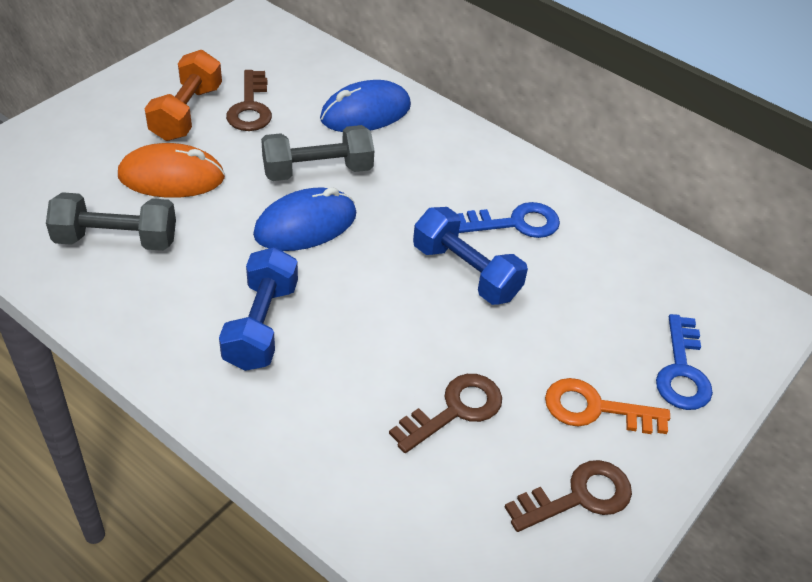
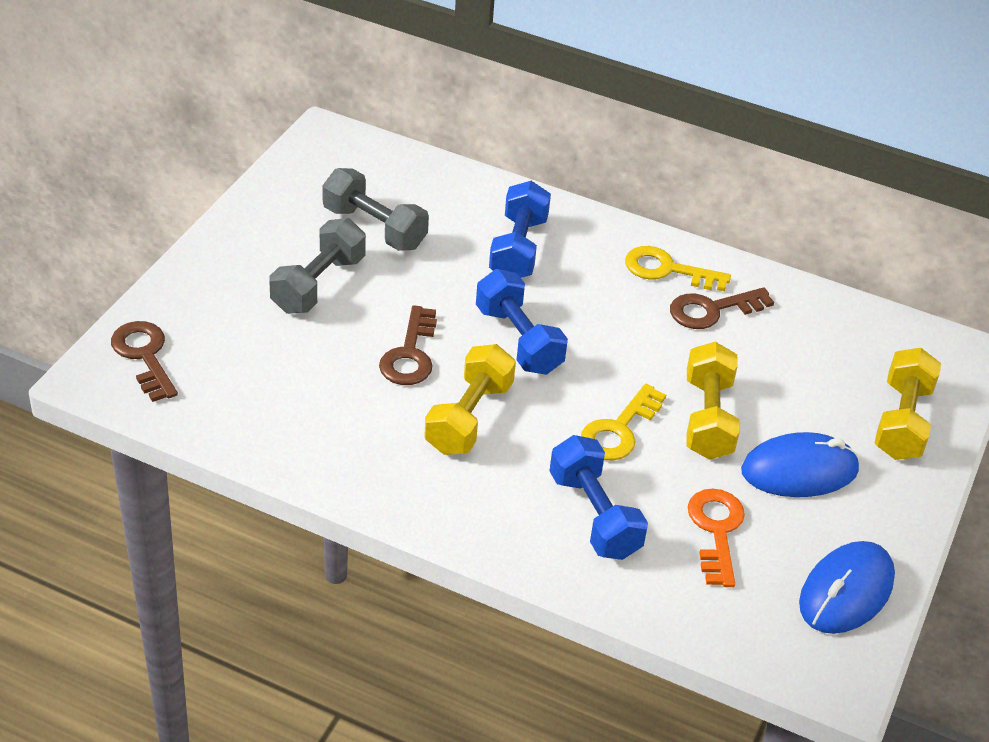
blue dumbbell: 2 -> 3
blue key: 2 -> 0
orange dumbbell: 1 -> 0
orange mouse: 1 -> 0
yellow dumbbell: 0 -> 3
yellow key: 0 -> 2

